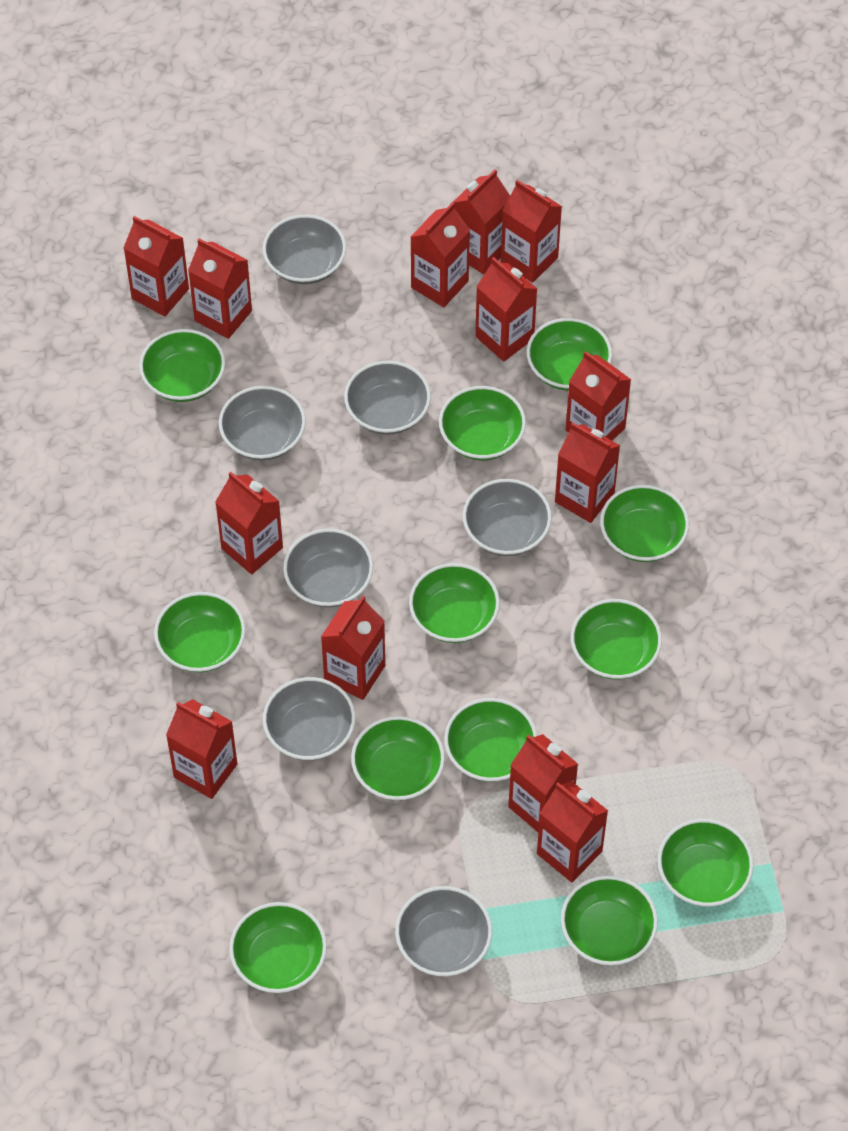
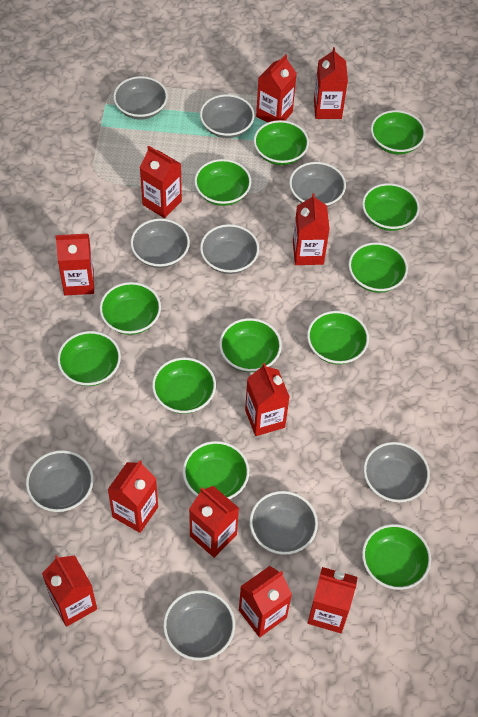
grey bowl: 7 -> 9
red carton: 13 -> 11

